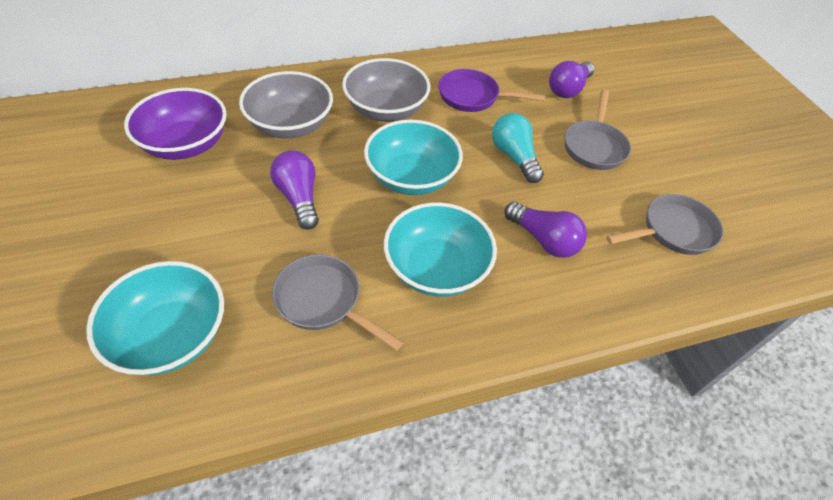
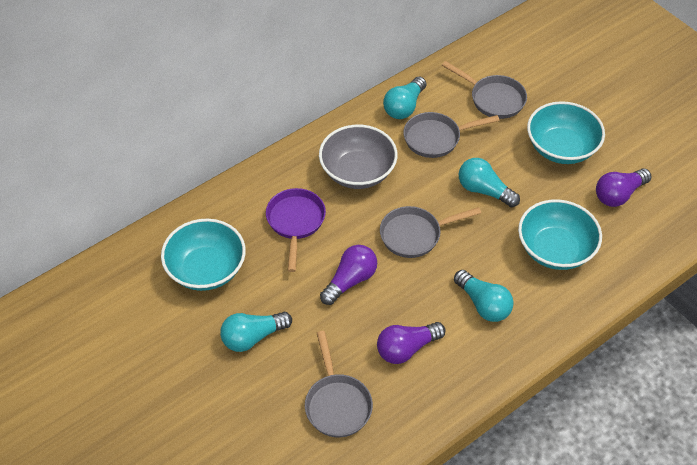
grey bowl: 2 -> 1
grey pan: 3 -> 4
purple bowl: 1 -> 0
turquoise light bulb: 1 -> 4

